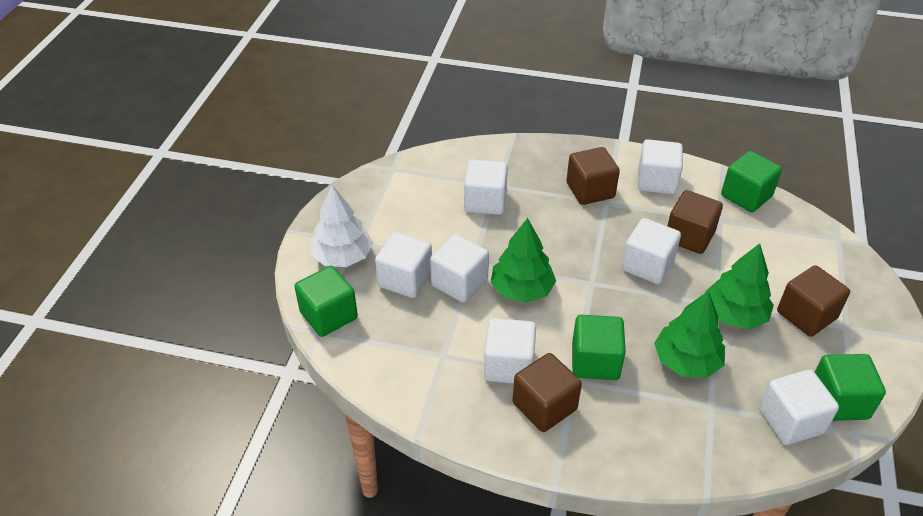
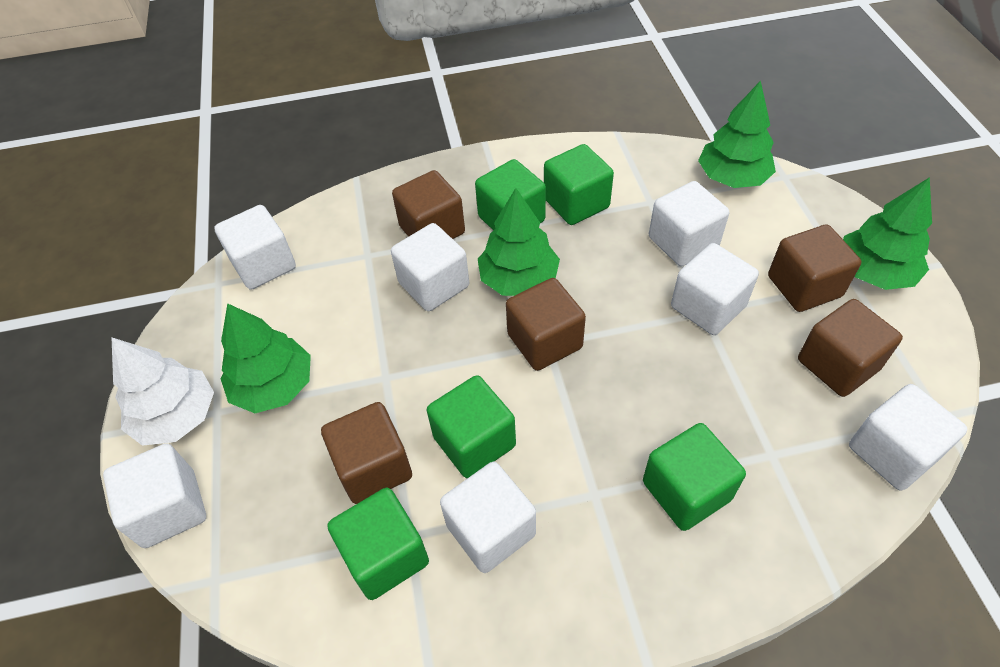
brown cube: 4 -> 5
green cube: 4 -> 5
green tree: 3 -> 4

